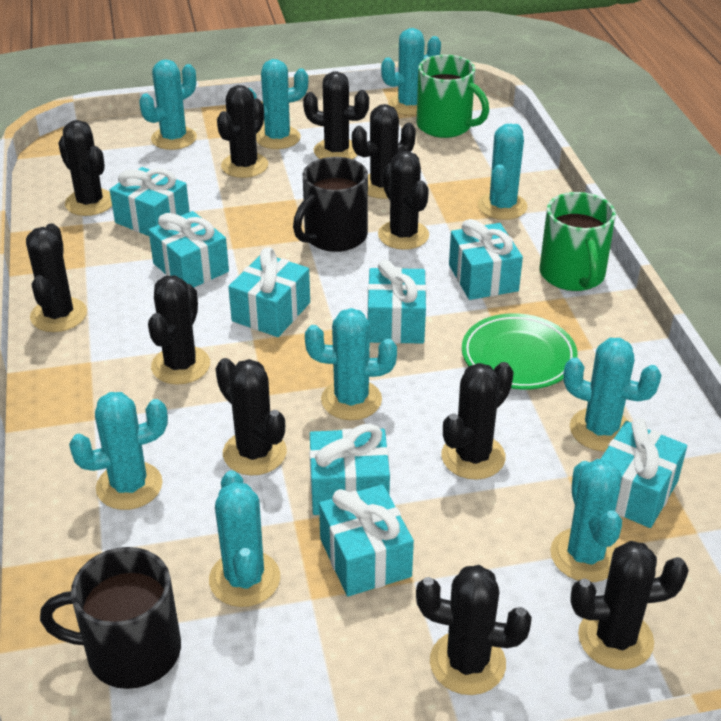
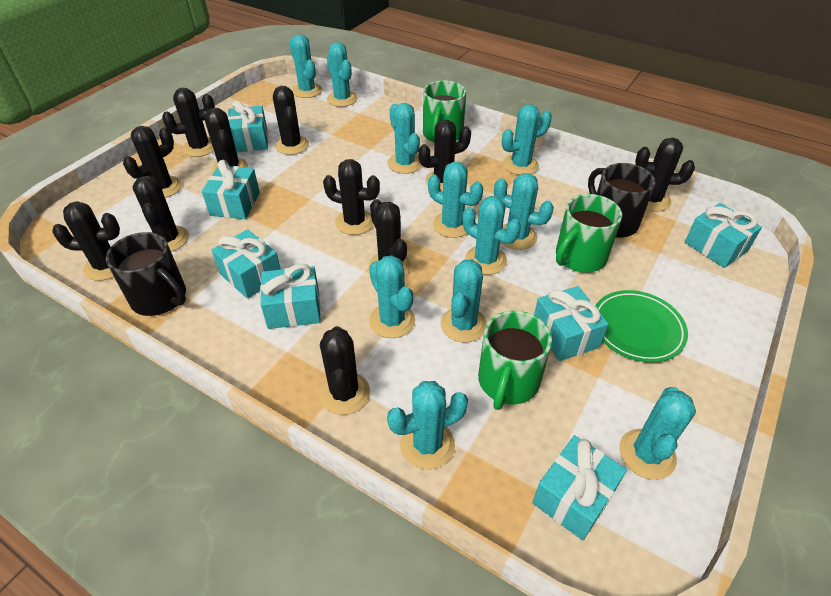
green mug: 2 -> 3
turquoise cactus: 9 -> 11
turquoise gift: 8 -> 7

